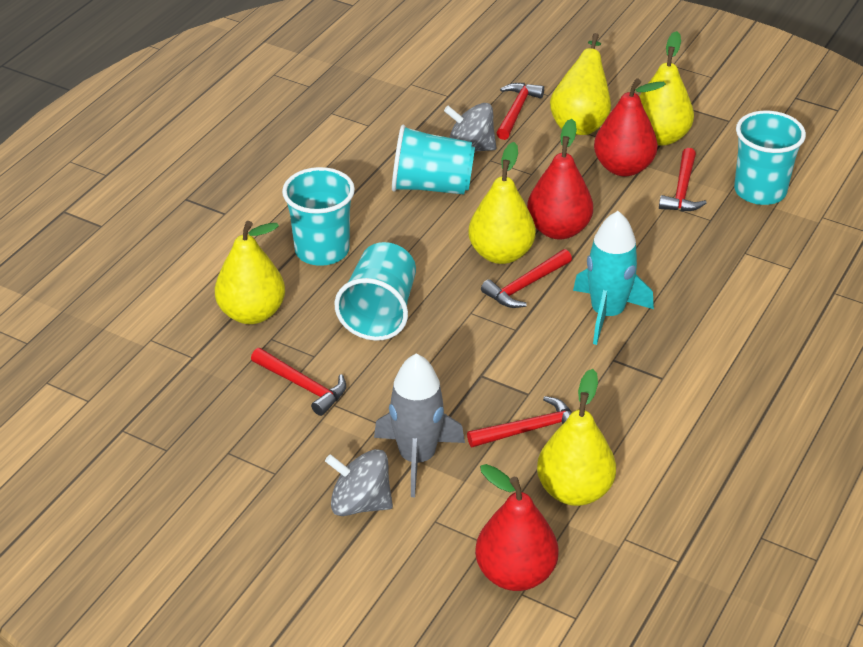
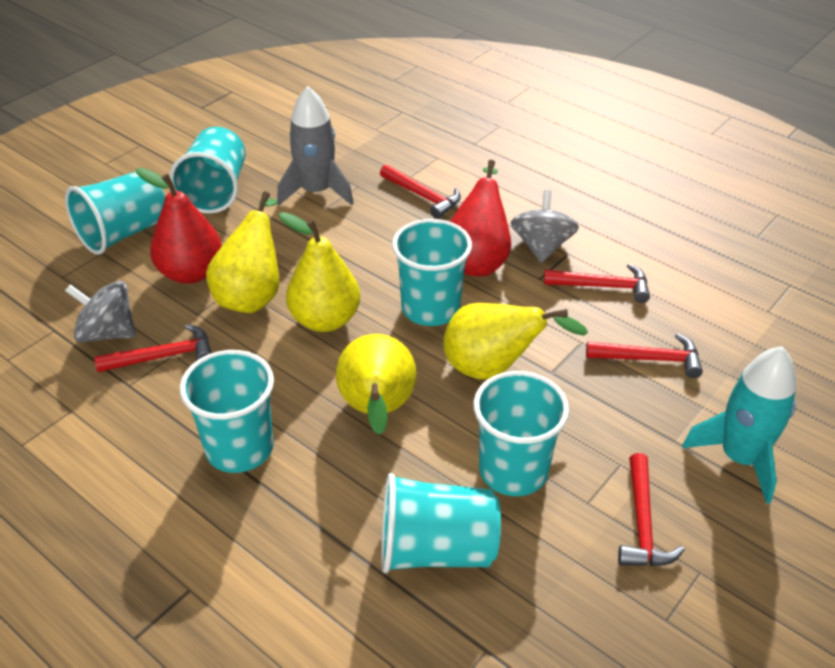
red pear: 3 -> 2
turquoise cup: 4 -> 6
yellow pear: 5 -> 4

